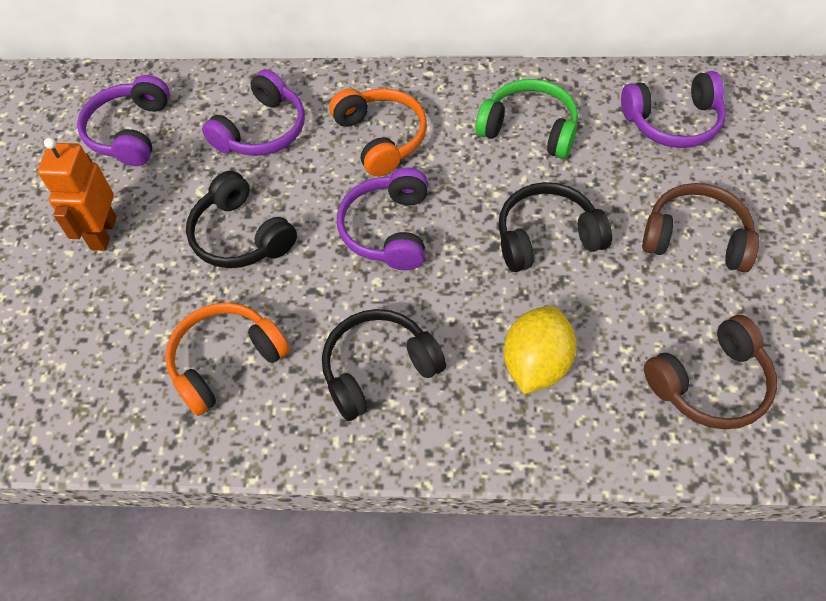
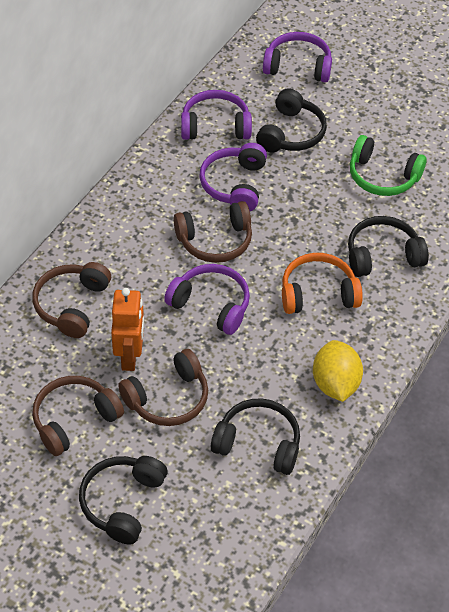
black headphones: 3 -> 4
brown headphones: 2 -> 4
orange headphones: 2 -> 1

